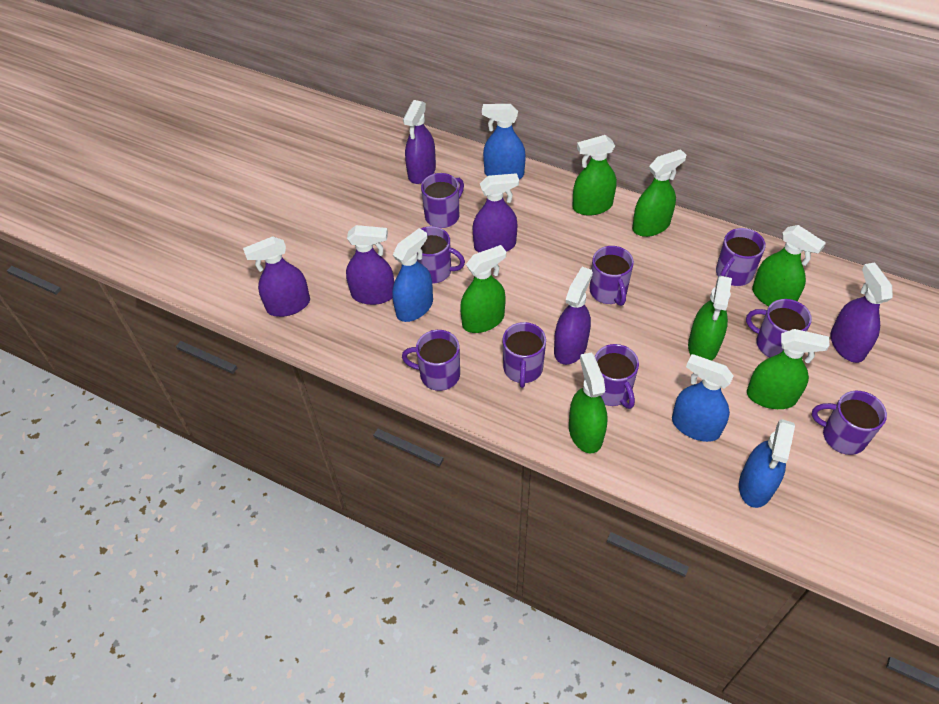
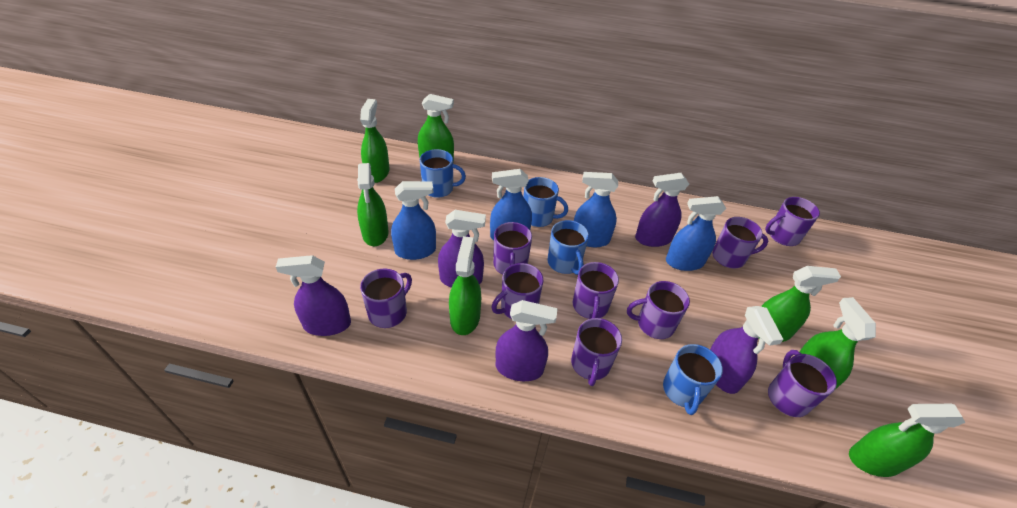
blue mug: 0 -> 4
purple spray bottle: 6 -> 5

